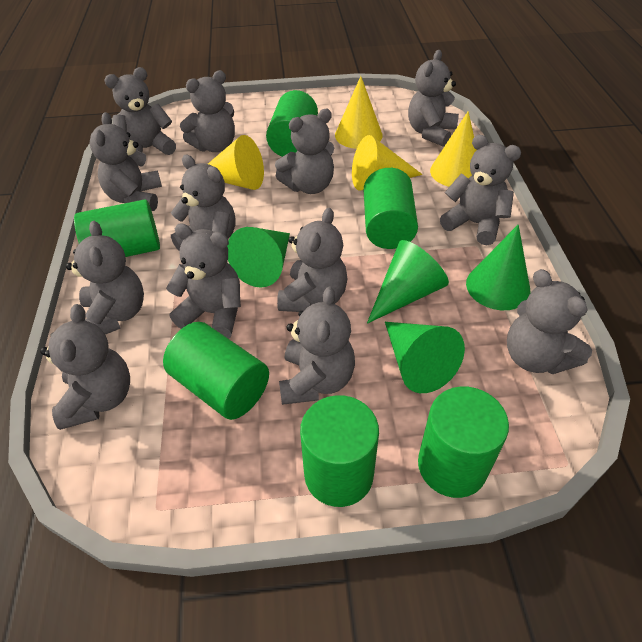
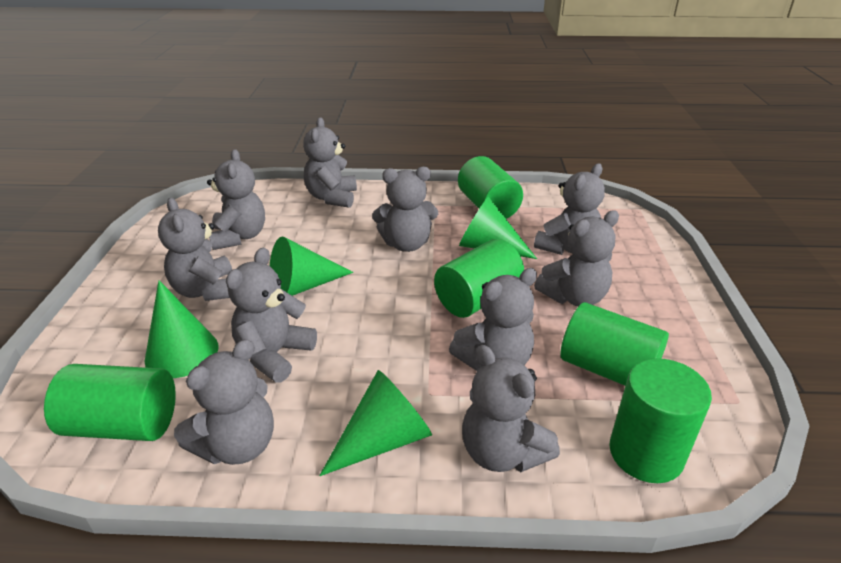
green cylinder: 6 -> 5
grey teddy bear: 13 -> 10
yellow cone: 4 -> 0

